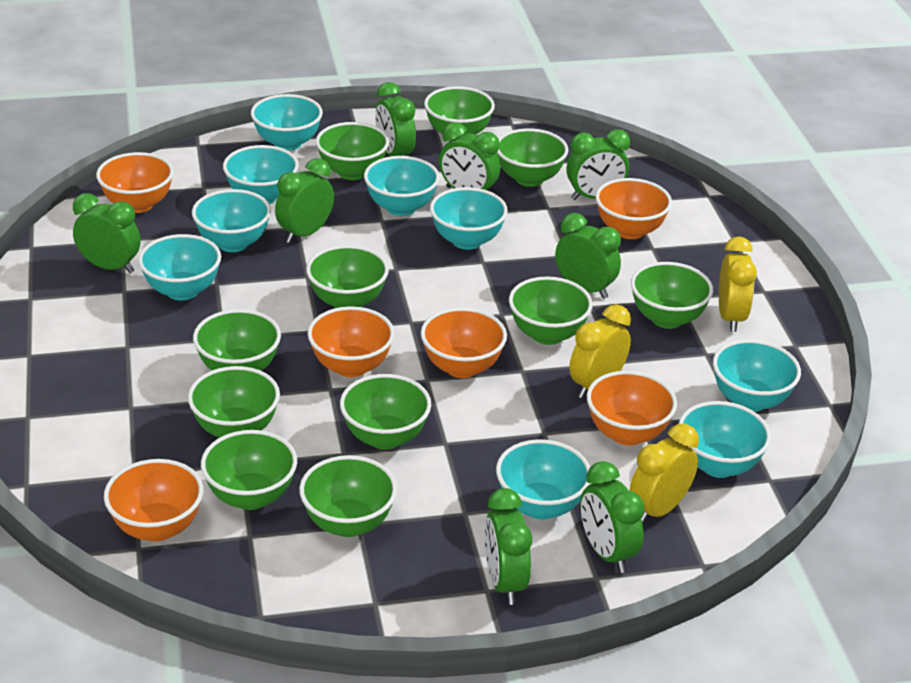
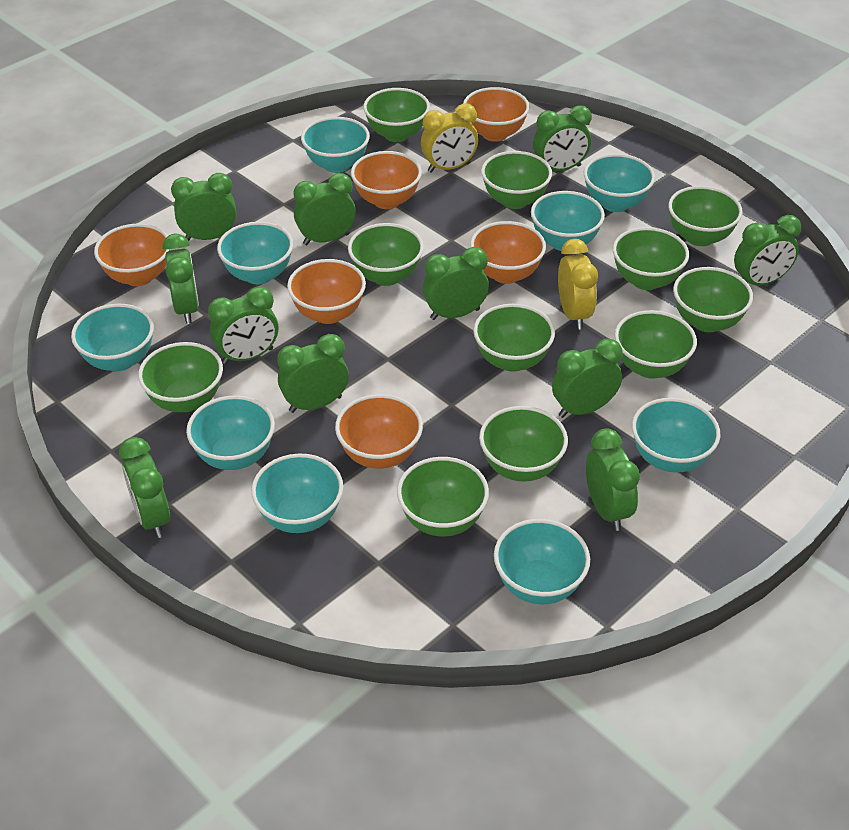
green clock: 8 -> 11
yellow clock: 3 -> 2

